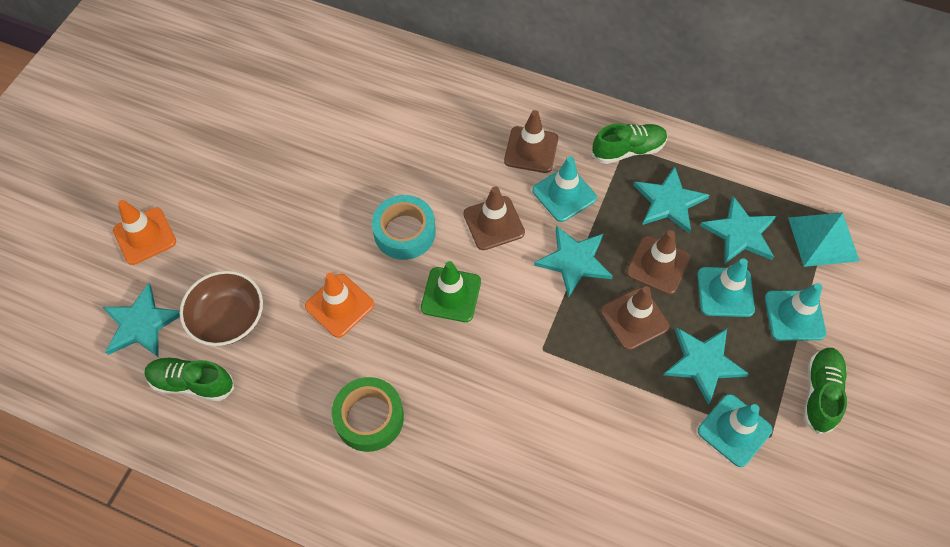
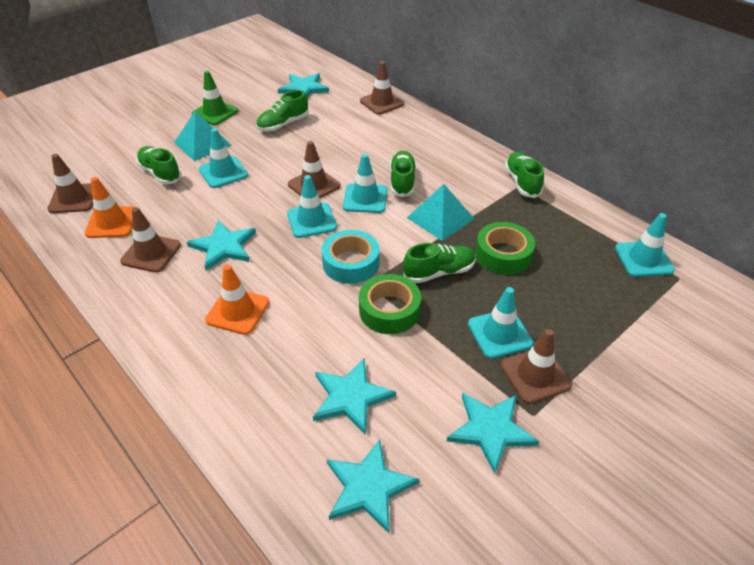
brown bowl: 1 -> 0
brown traffic cone: 4 -> 5
green shoe: 3 -> 5
green tape: 1 -> 2
turquoise pyramid: 1 -> 2
turquoise traffic cone: 4 -> 5

